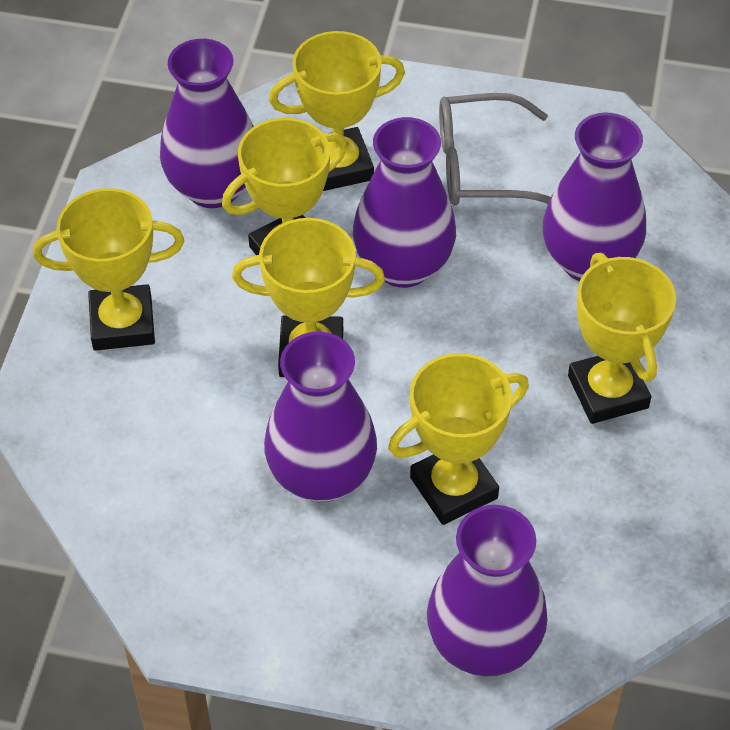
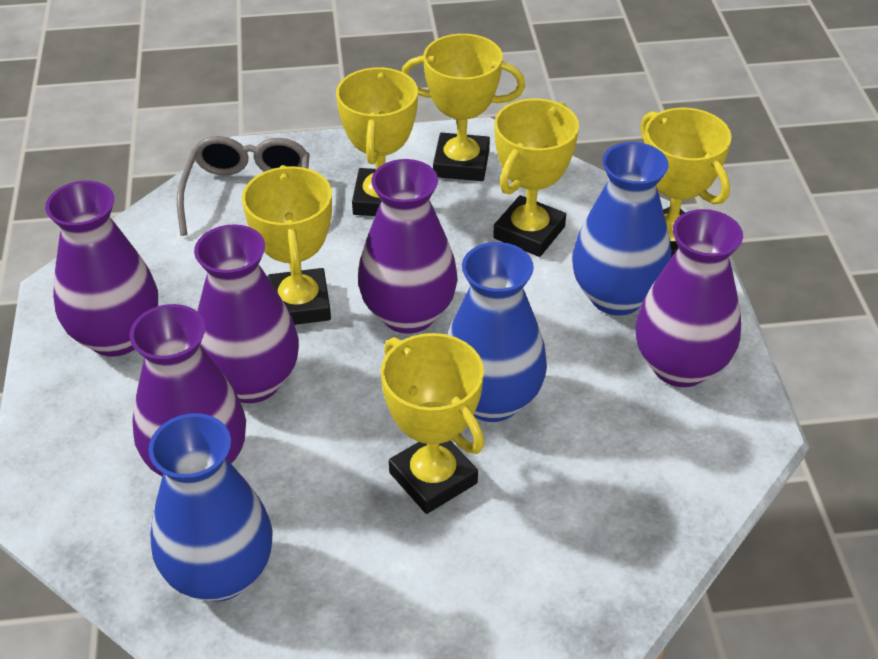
blue vase: 0 -> 3

